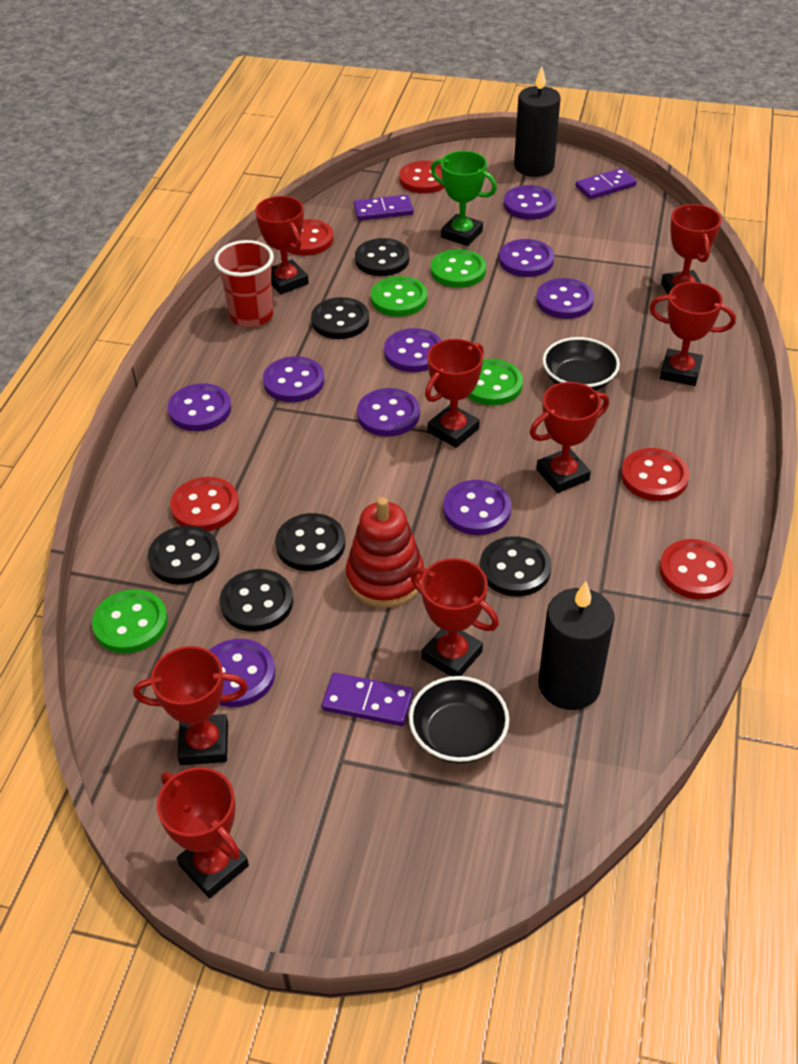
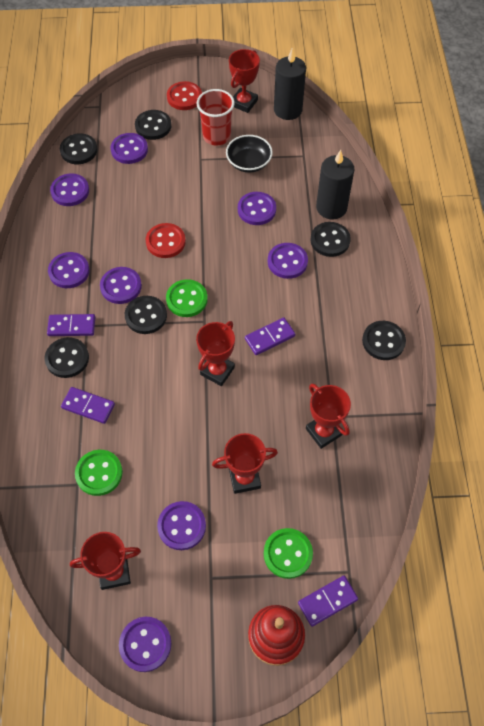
black bowl: 2 -> 1
green button: 4 -> 3
green trophy: 1 -> 0
purple button: 9 -> 8
purple domino: 3 -> 4
red button: 5 -> 2
red trophy: 8 -> 5

